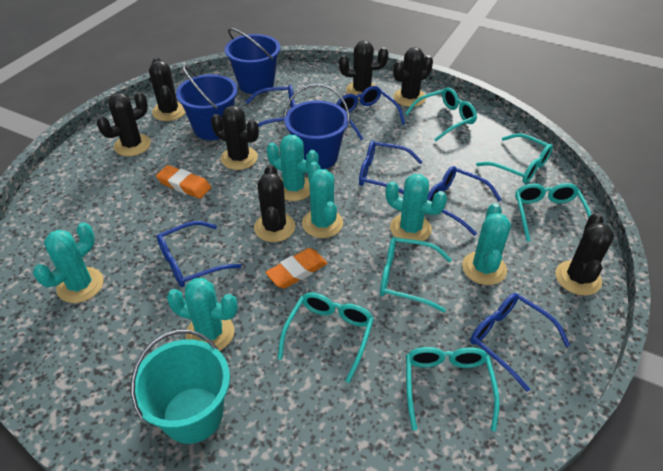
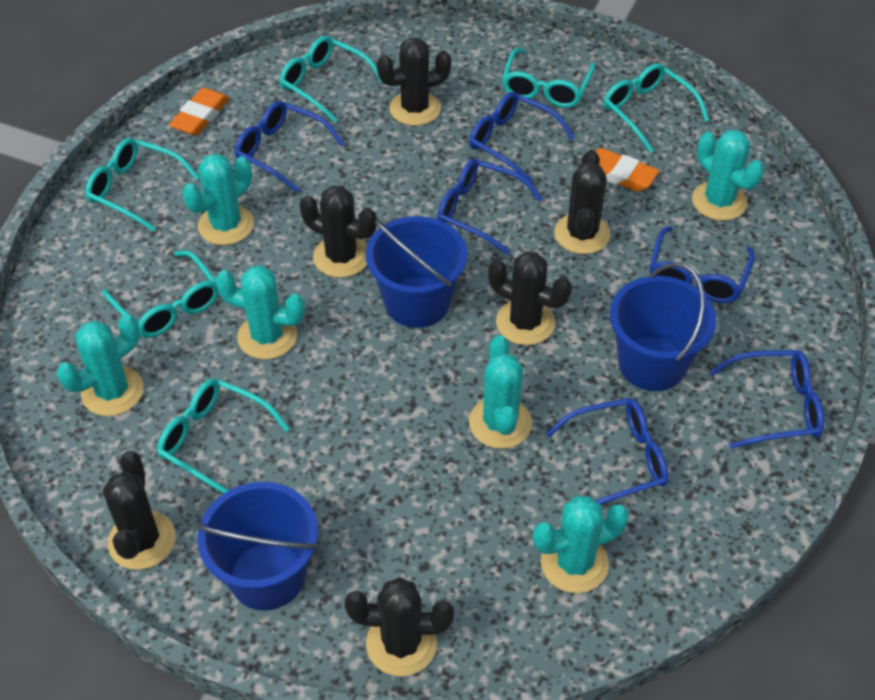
black cactus: 7 -> 6
turquoise bucket: 1 -> 0

